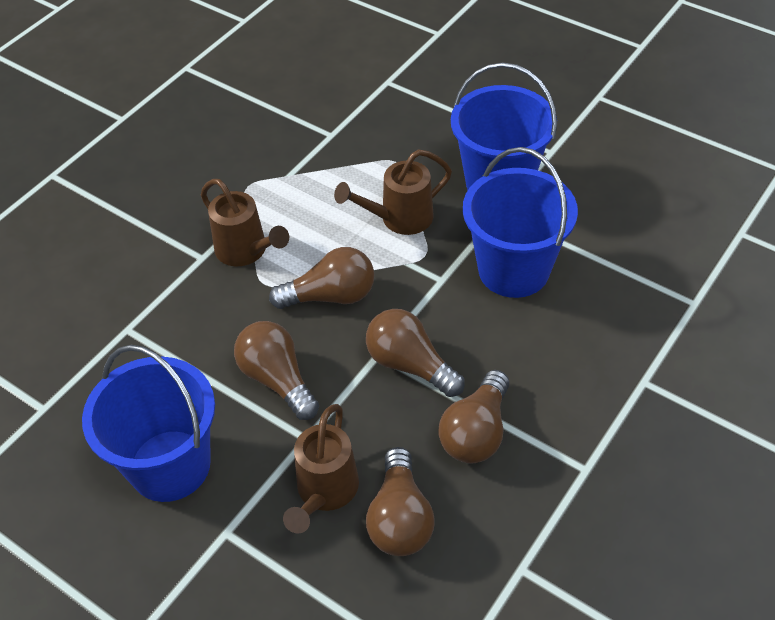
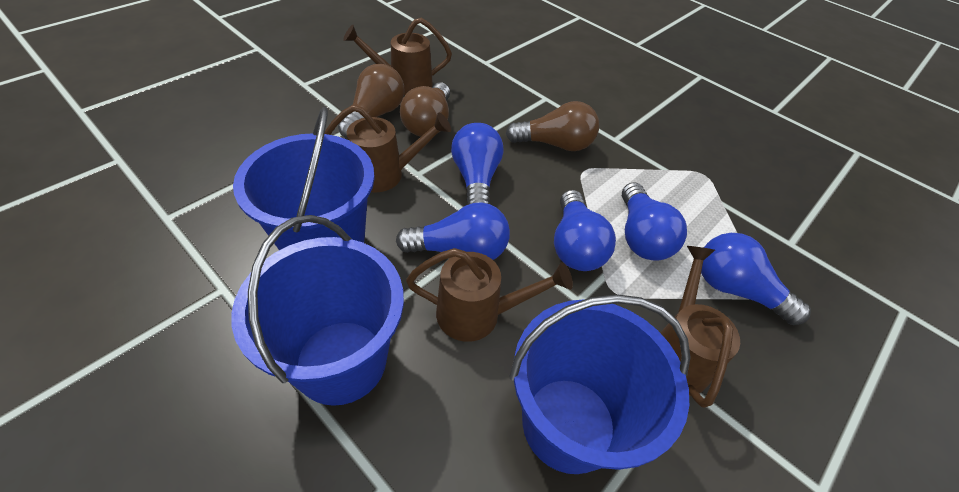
blue light bulb: 0 -> 5
brown light bulb: 5 -> 3
brown watering can: 3 -> 4

